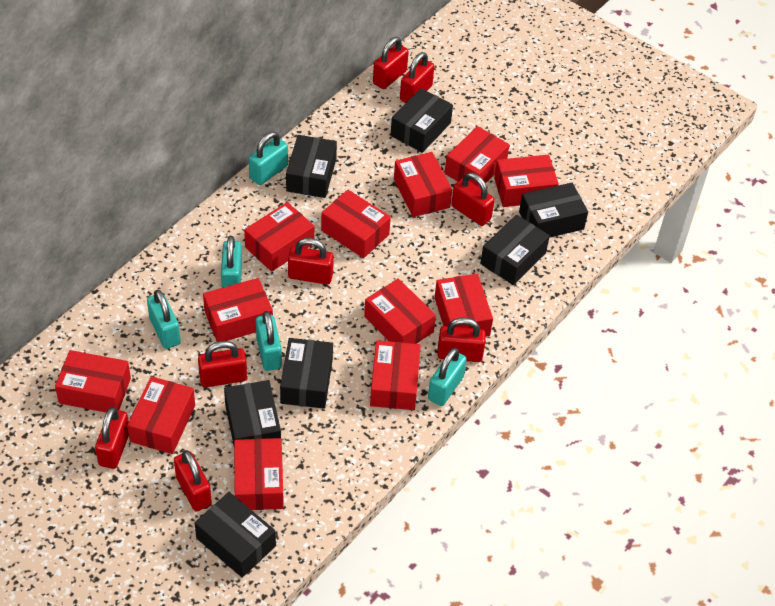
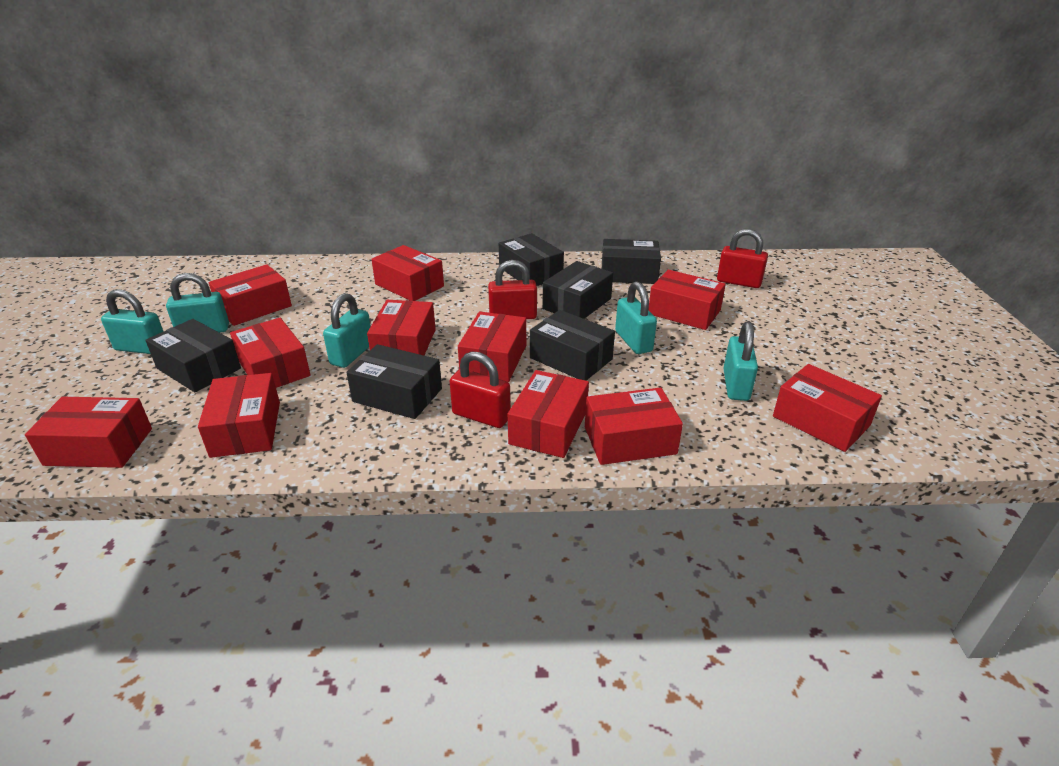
black box: 7 -> 6
red box: 12 -> 11
red padlock: 8 -> 3

